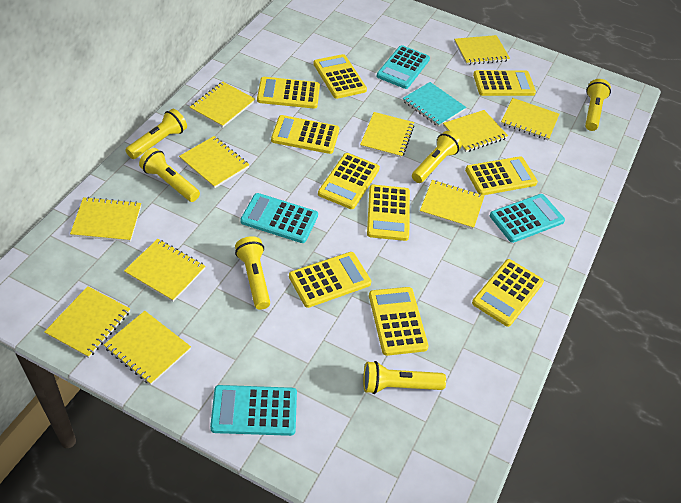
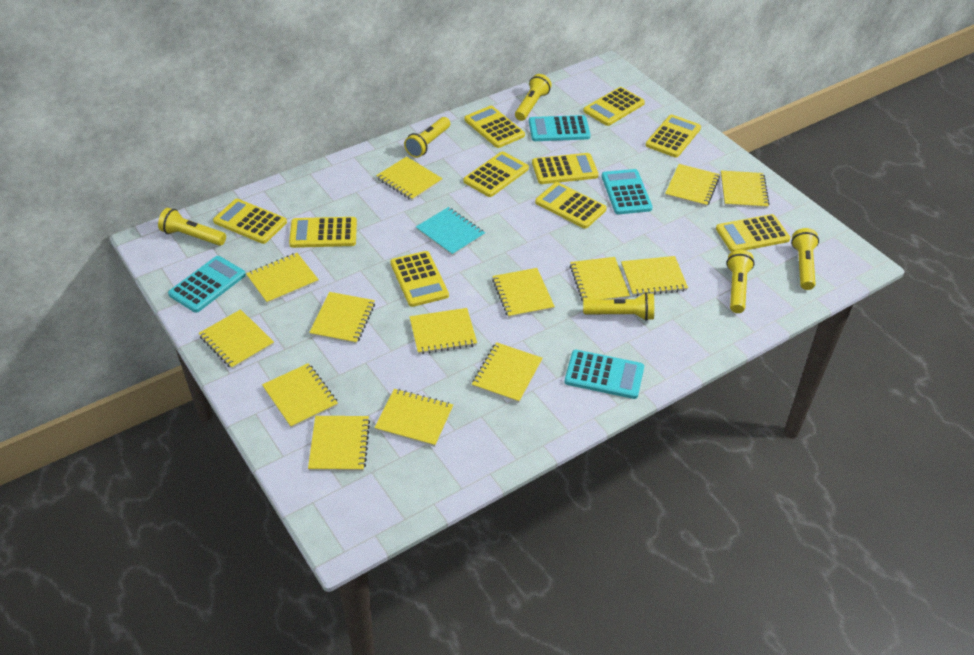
yellow notebook: 11 -> 14

